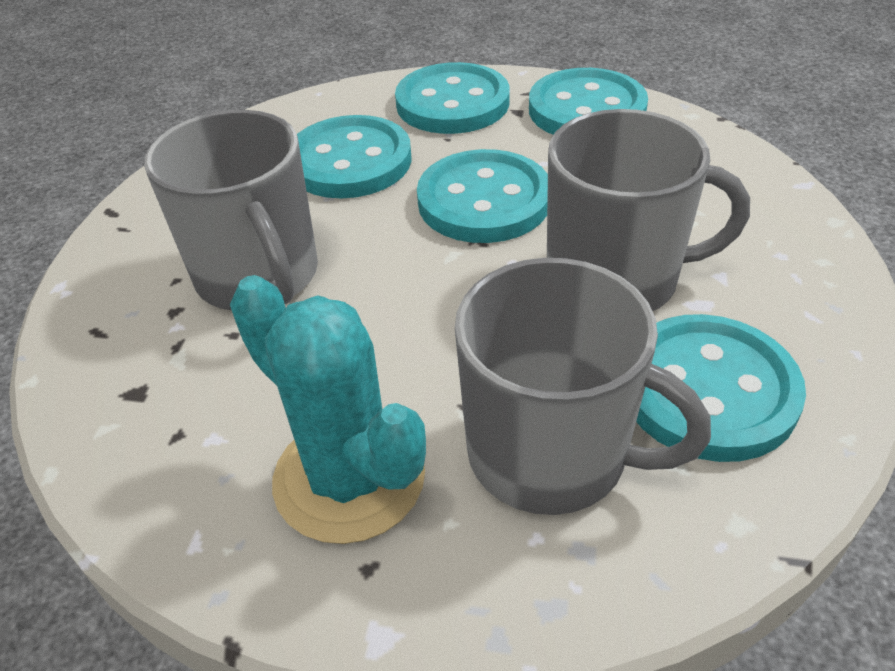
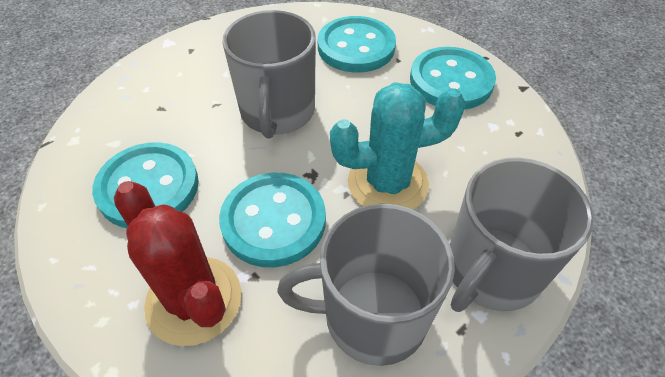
red cactus: 0 -> 1
turquoise button: 5 -> 4

